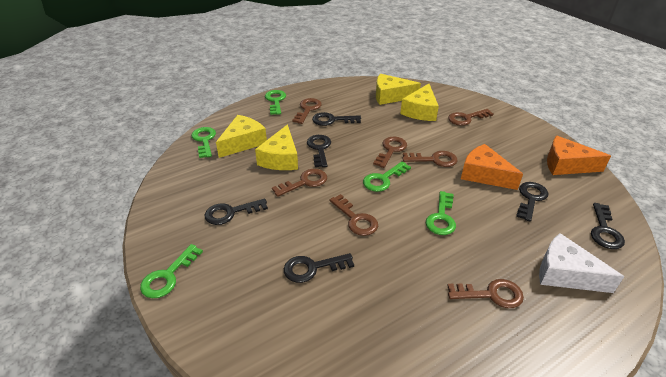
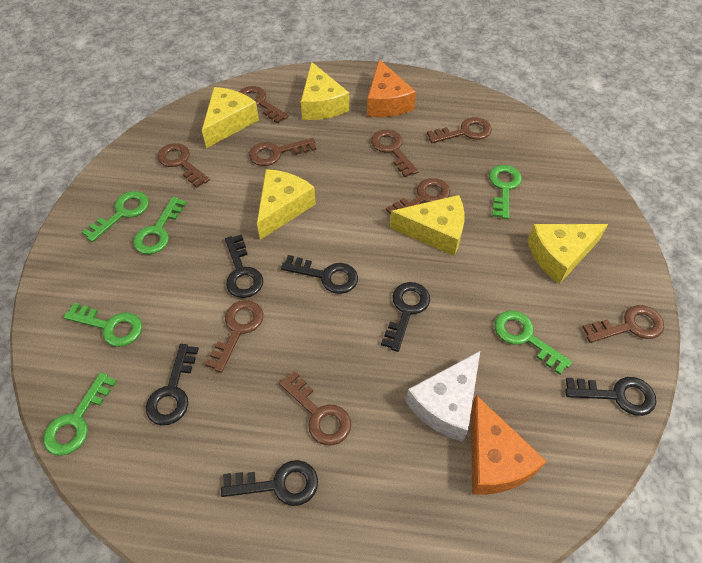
brown key: 7 -> 9
green key: 5 -> 6
yellow cheese: 4 -> 5

